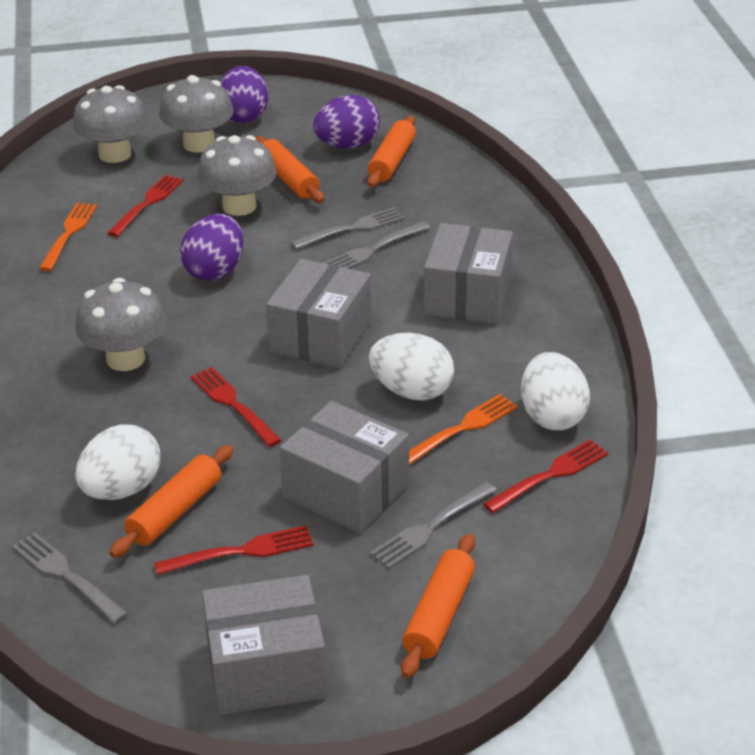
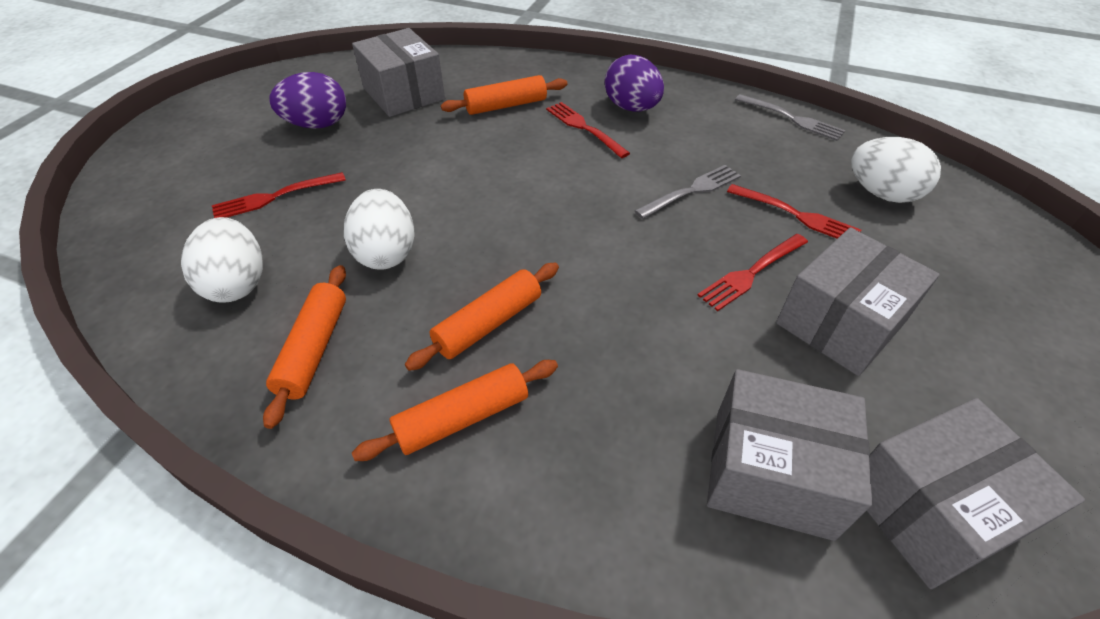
grey fork: 4 -> 2
grey mushroom: 4 -> 0
orange fork: 2 -> 0
purple egg: 3 -> 2

